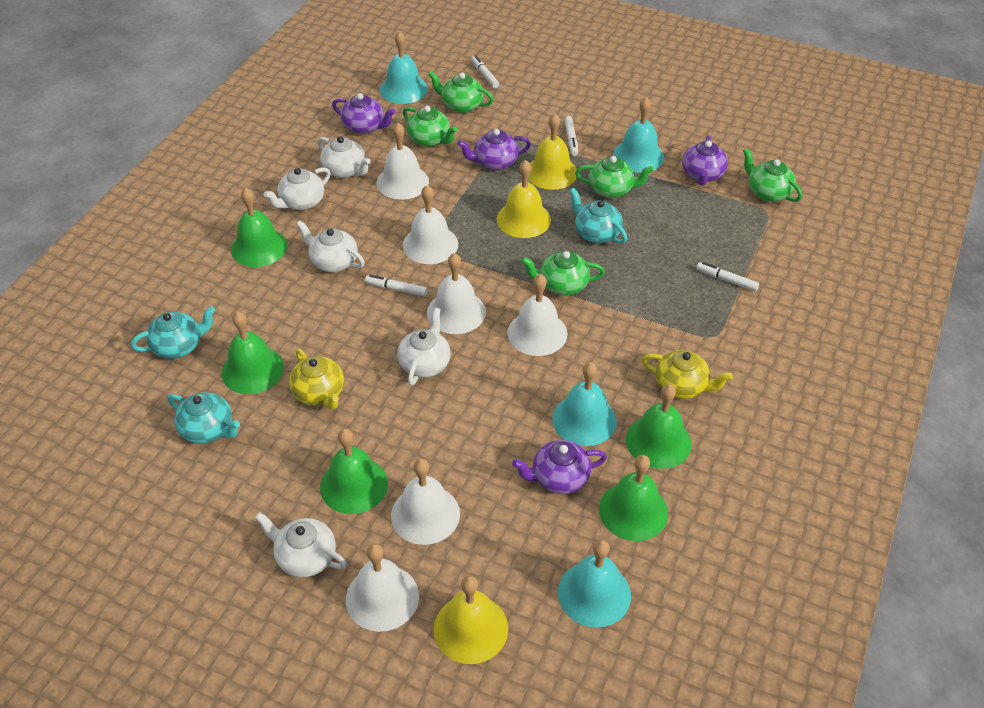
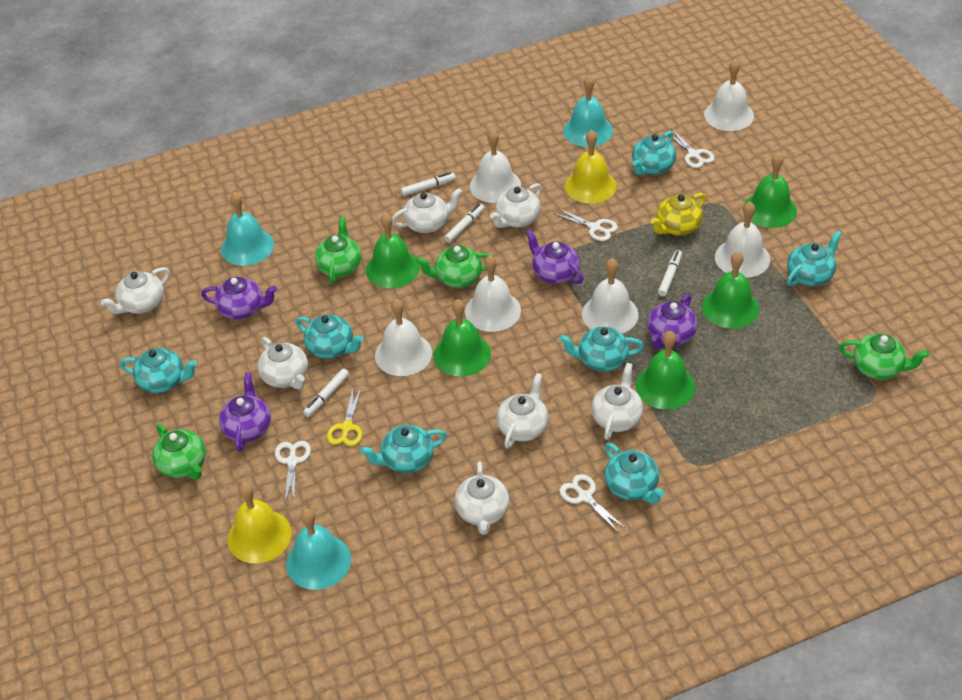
green teapot: 5 -> 4
turquoise bell: 4 -> 3
turquoise teapot: 3 -> 7
white scissors: 0 -> 4
white teapot: 5 -> 7
yellow bell: 3 -> 2
yellow scissors: 0 -> 1
yellow teapot: 2 -> 1

